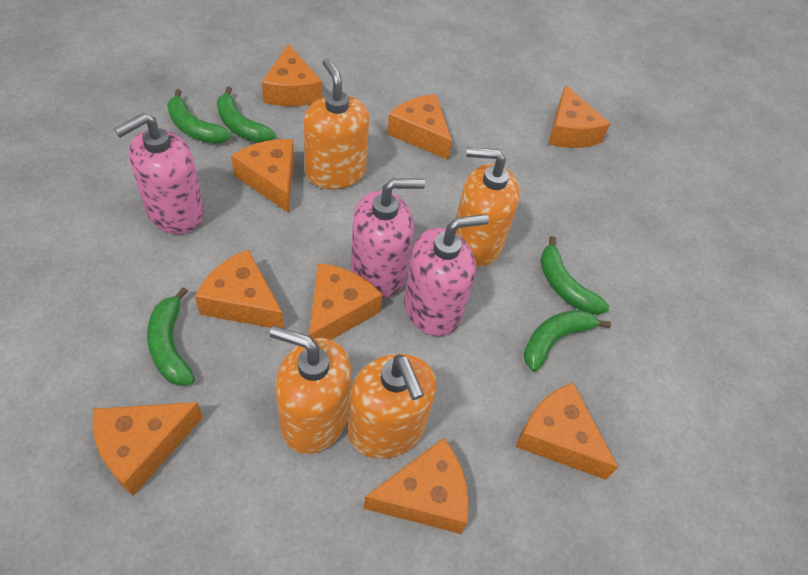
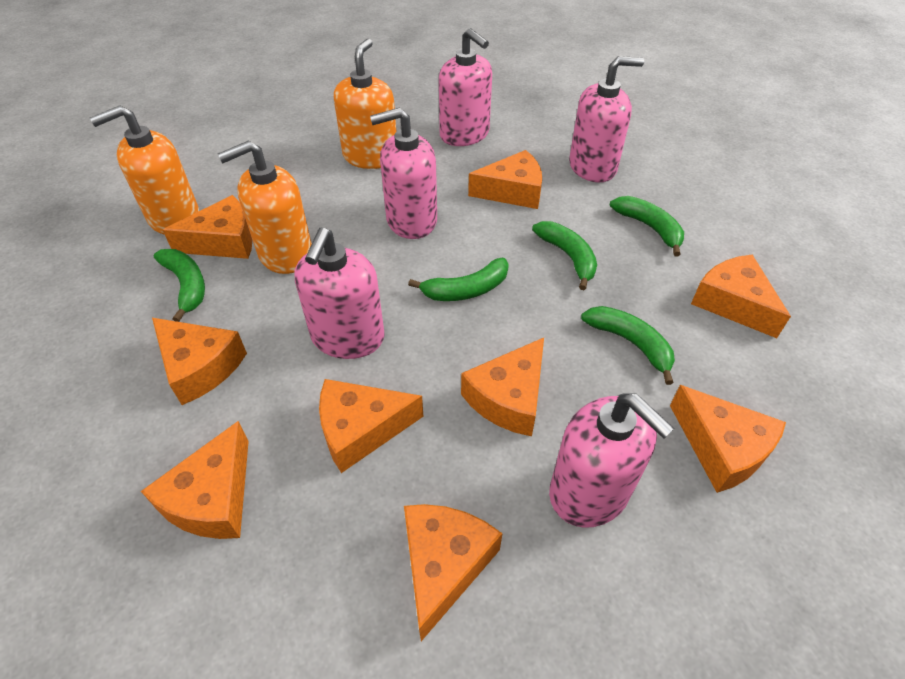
orange soap dispenser: 4 -> 3
pink soap dispenser: 3 -> 5

